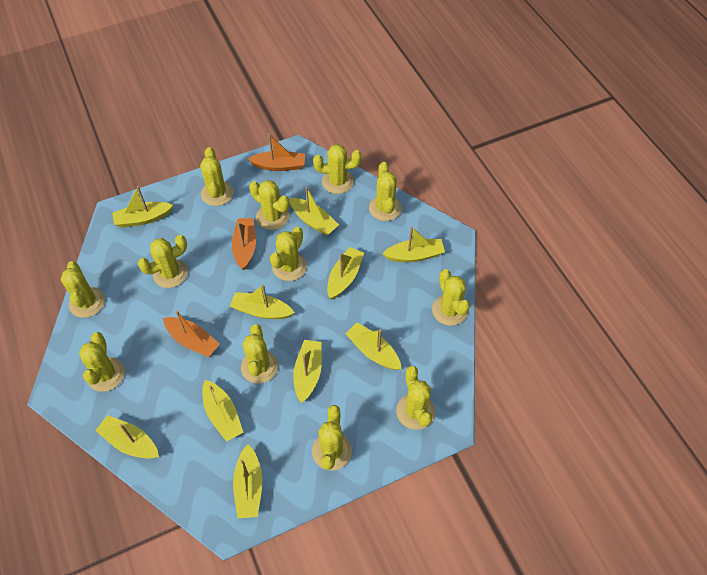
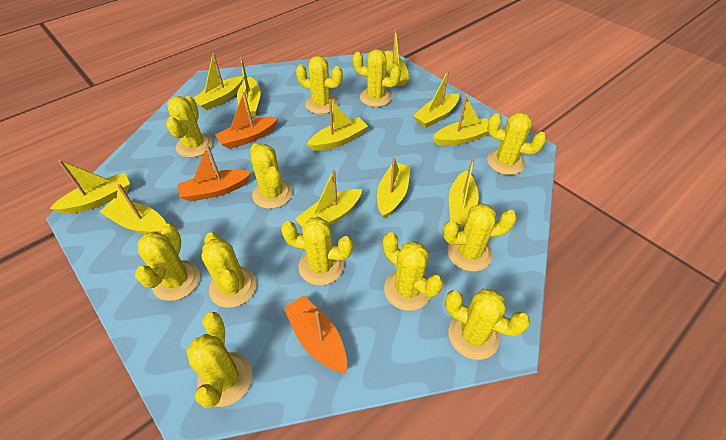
yellow boat: 10 -> 11

